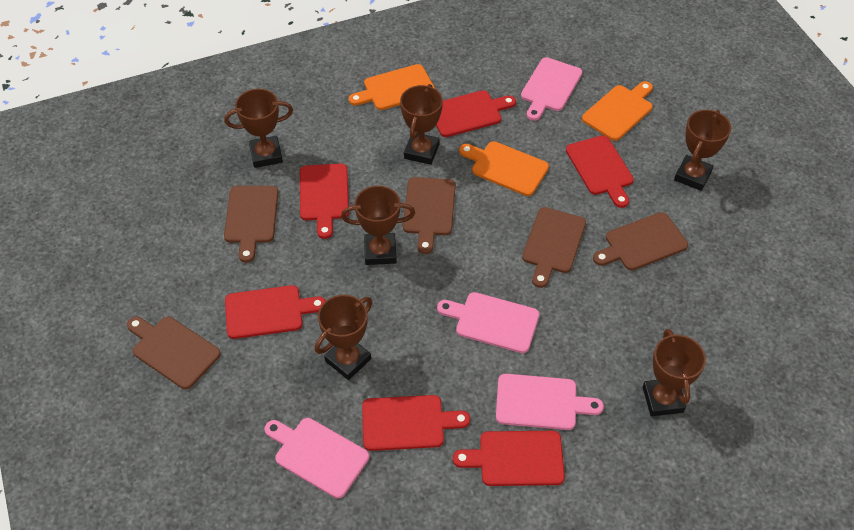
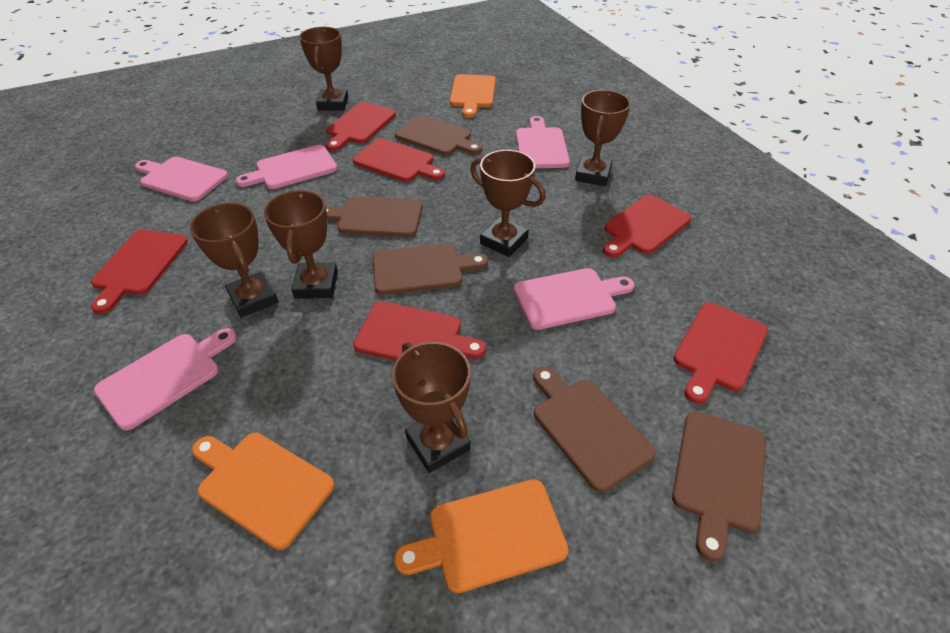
pink cutting board: 4 -> 5

